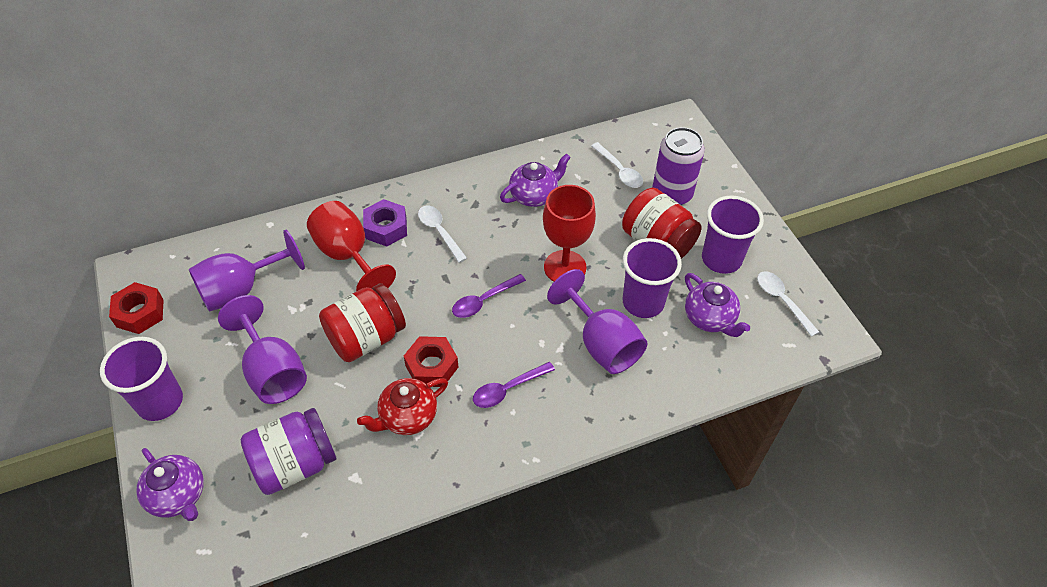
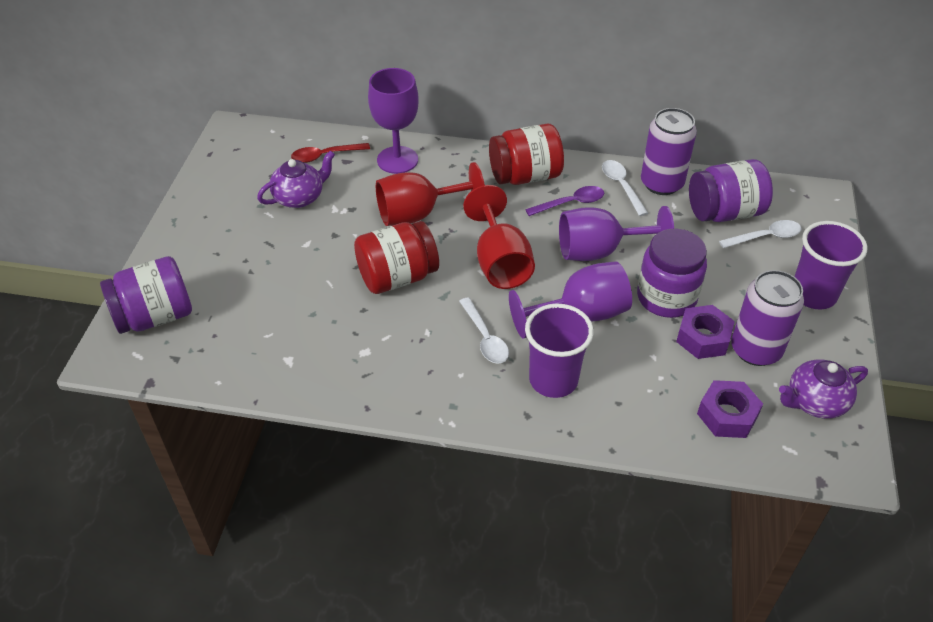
purple can: 1 -> 2
purple cup: 3 -> 2
purple jar: 1 -> 3
purple nut: 1 -> 2
purple spoon: 2 -> 1
purple teapot: 3 -> 2
red nut: 2 -> 0
red spoon: 0 -> 1
red teapot: 1 -> 0

